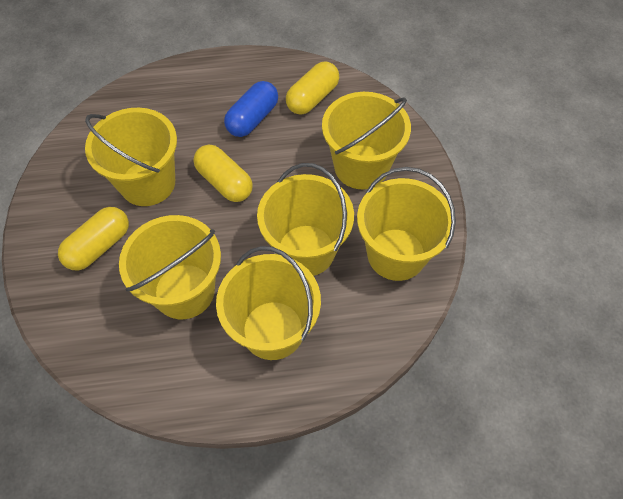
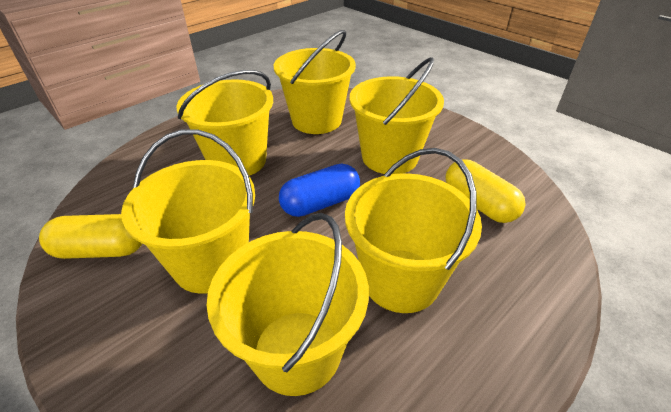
yellow capsule: 3 -> 2

